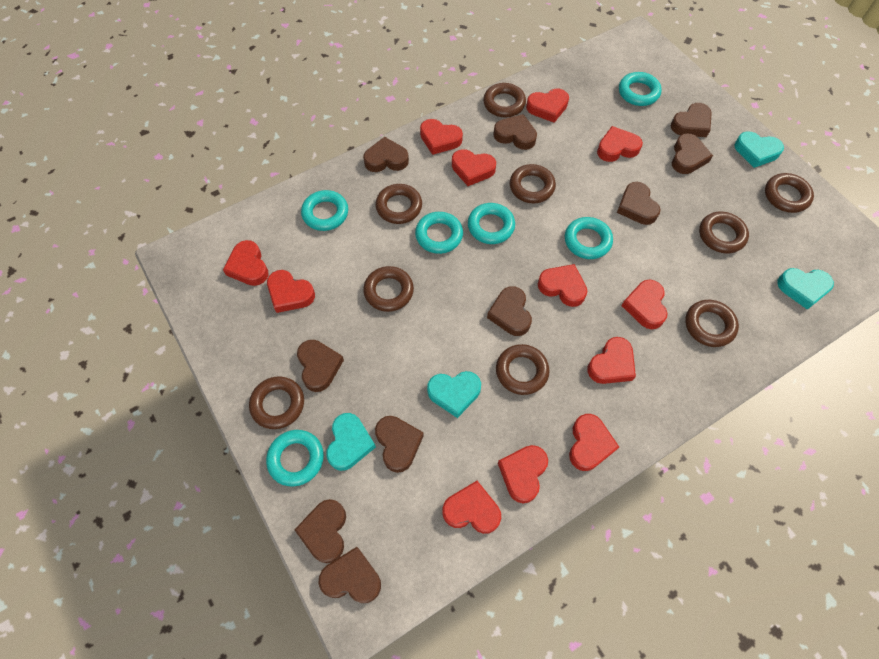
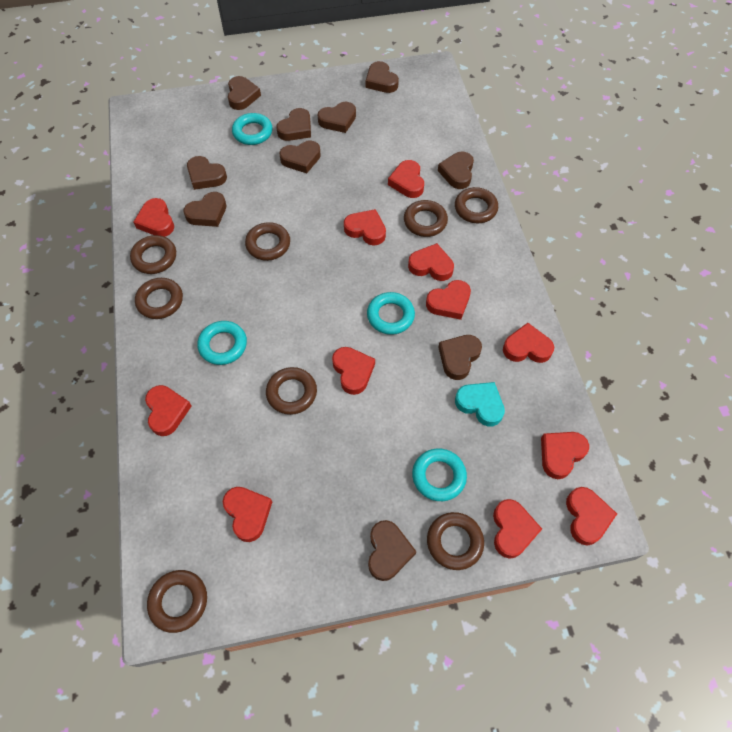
brown ring: 9 -> 8
turquoise heart: 4 -> 1
turquoise ring: 6 -> 4

